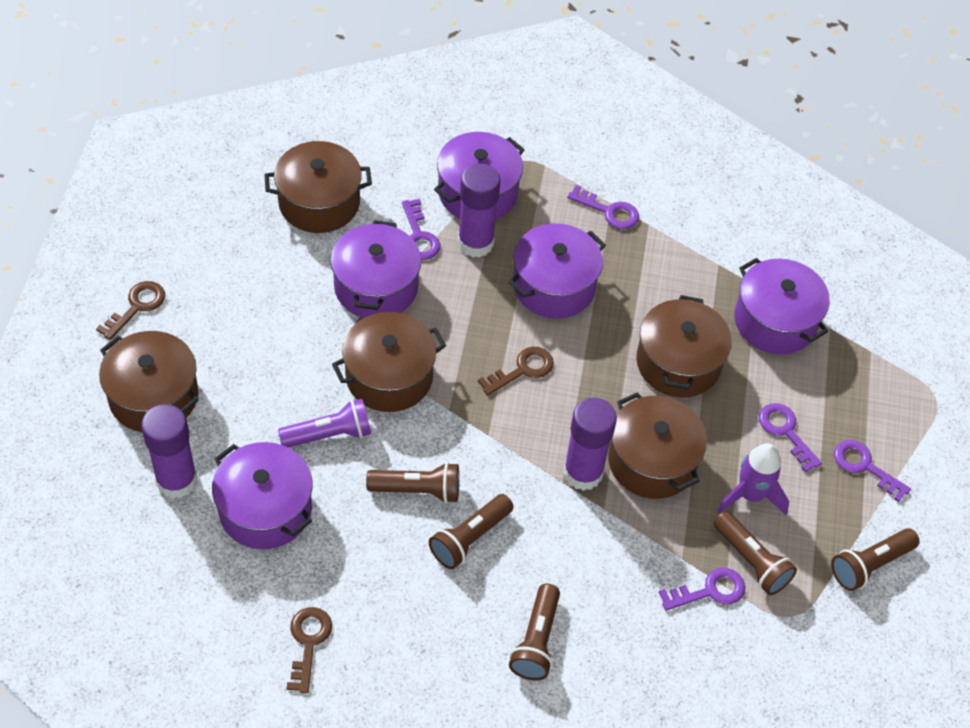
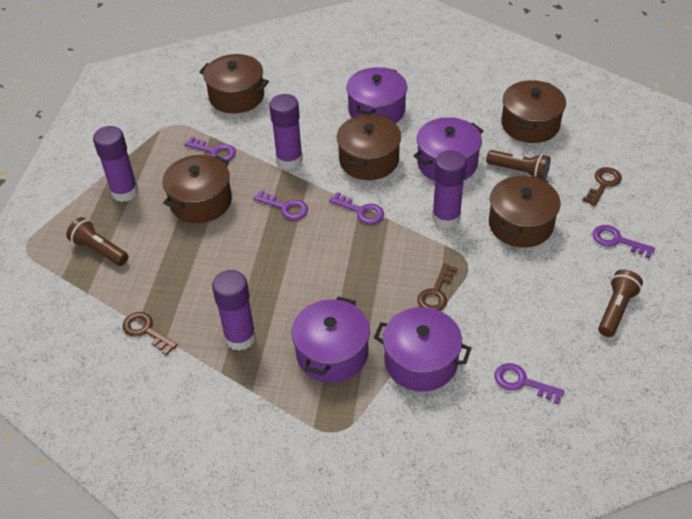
brown flashlight: 5 -> 3
purple flashlight: 1 -> 0
purple glue stick: 3 -> 4
purple pot: 5 -> 4
purple rocket: 1 -> 0

